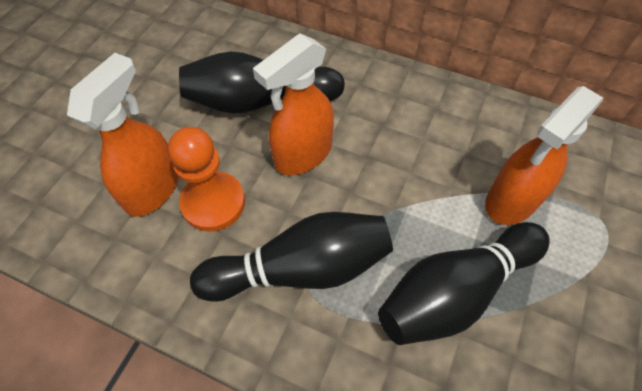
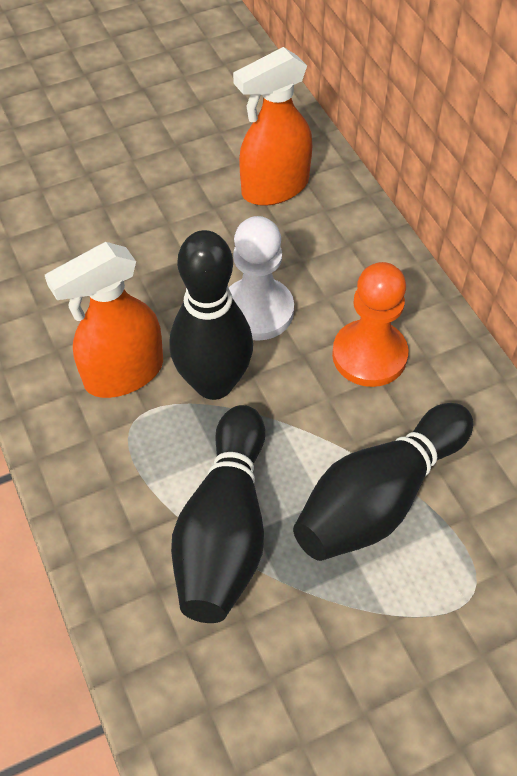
orange spray bottle: 3 -> 2
white pawn: 0 -> 1

